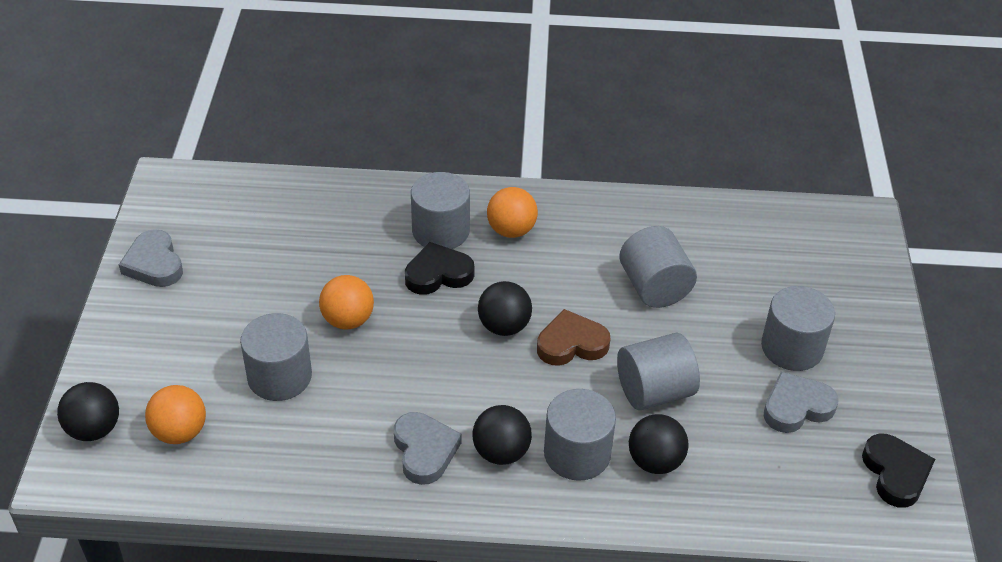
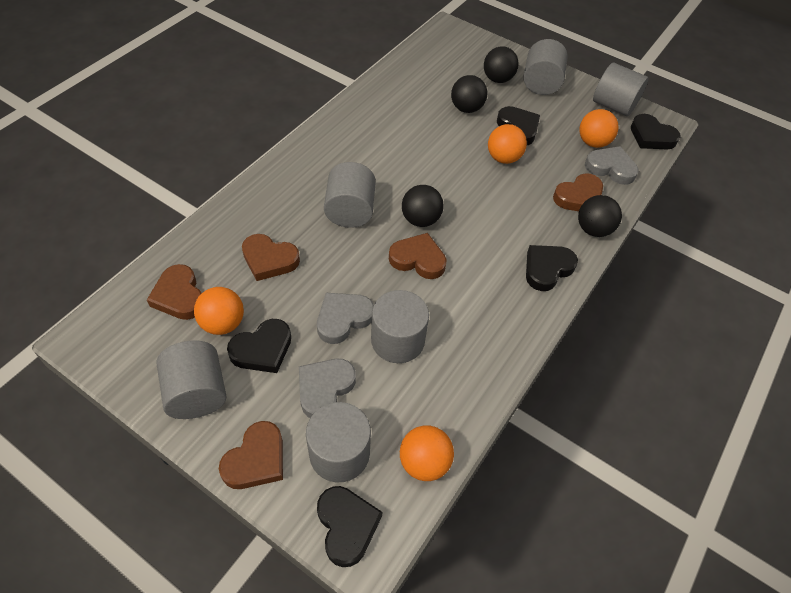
black heart: 2 -> 5
brown heart: 1 -> 5
orange ball: 3 -> 4

